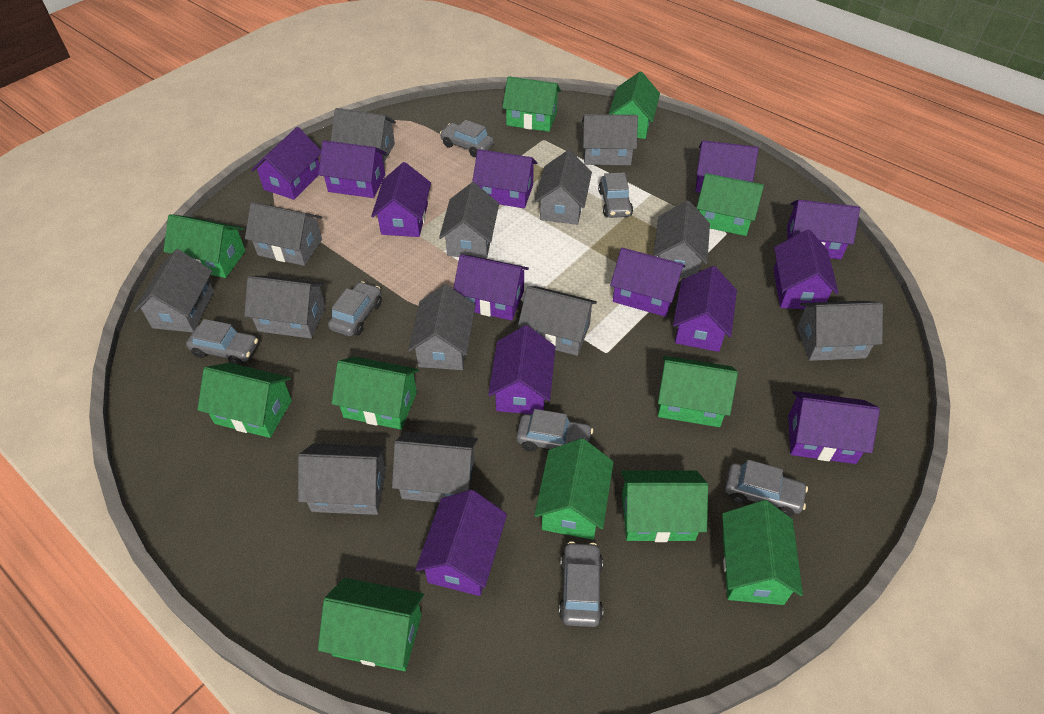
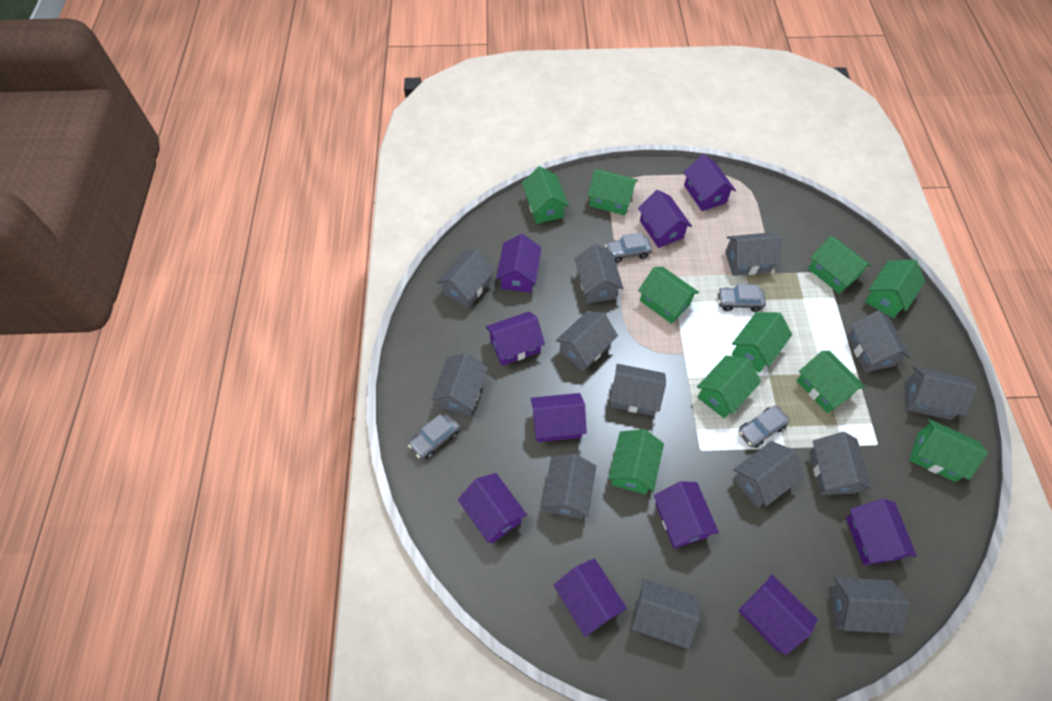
green house: 11 -> 10
grey car: 7 -> 4
purple house: 13 -> 10

